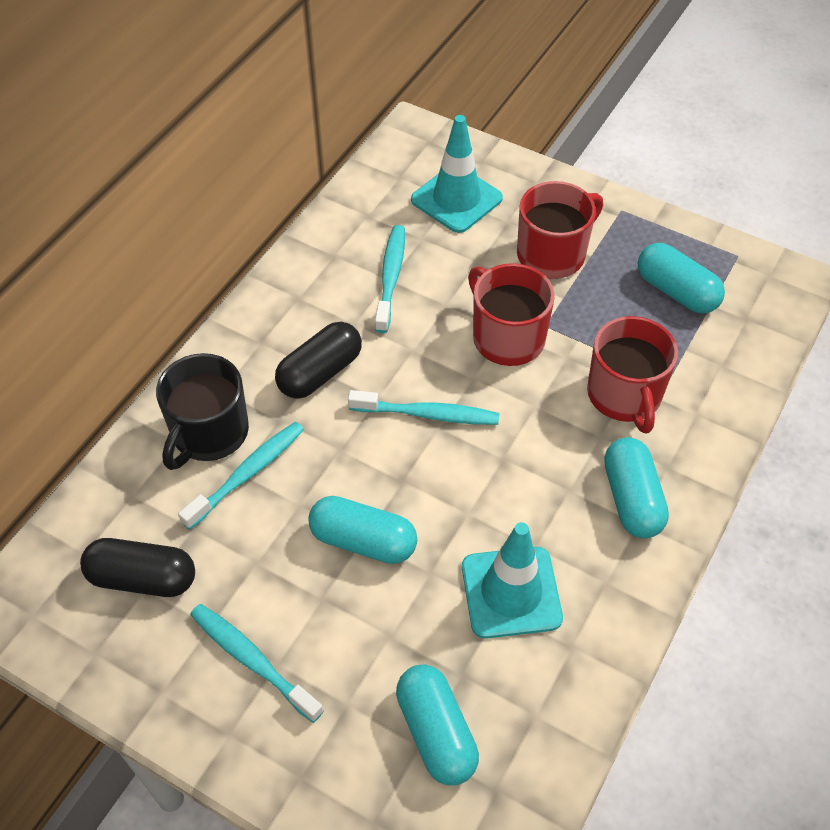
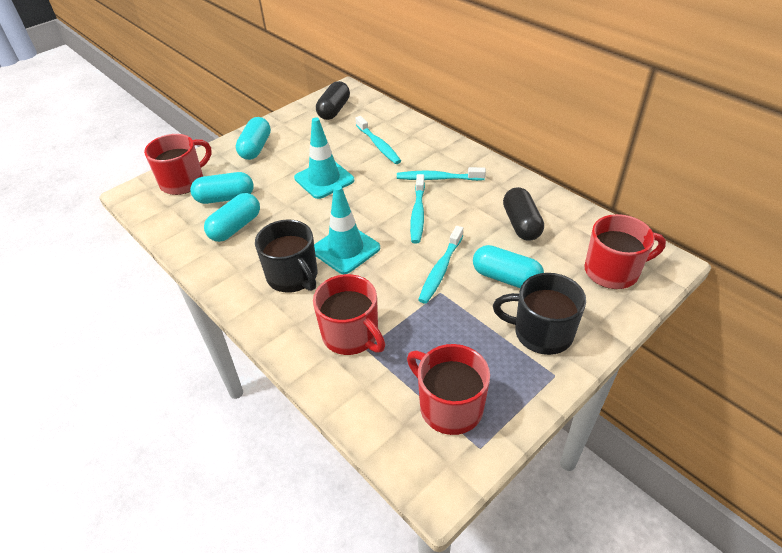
black mug: 1 -> 2
red mug: 3 -> 4

